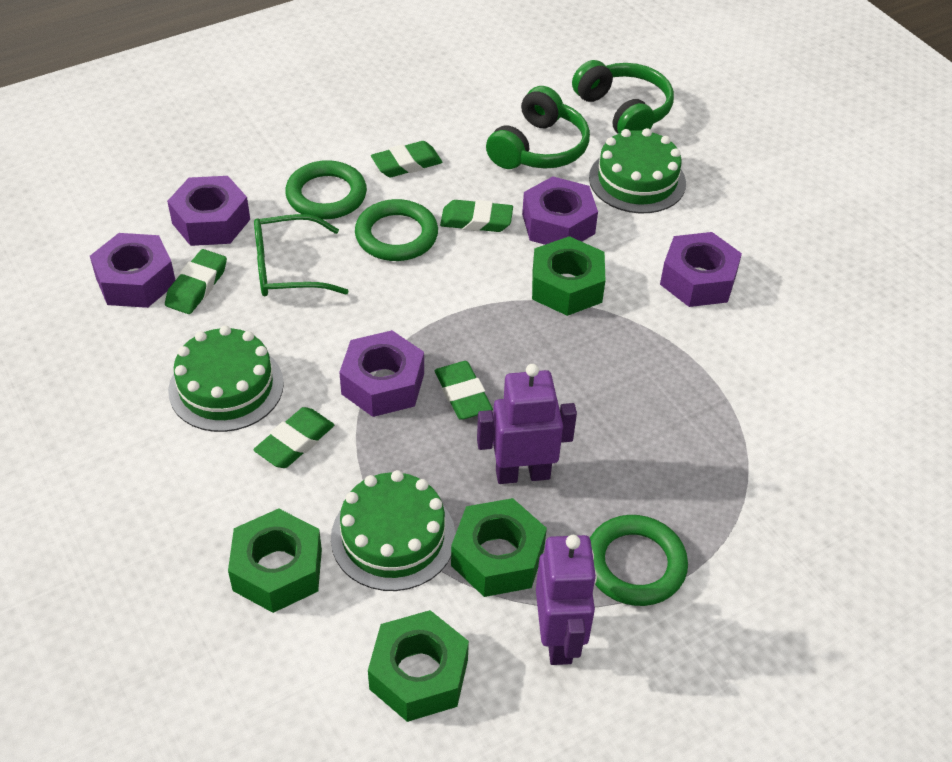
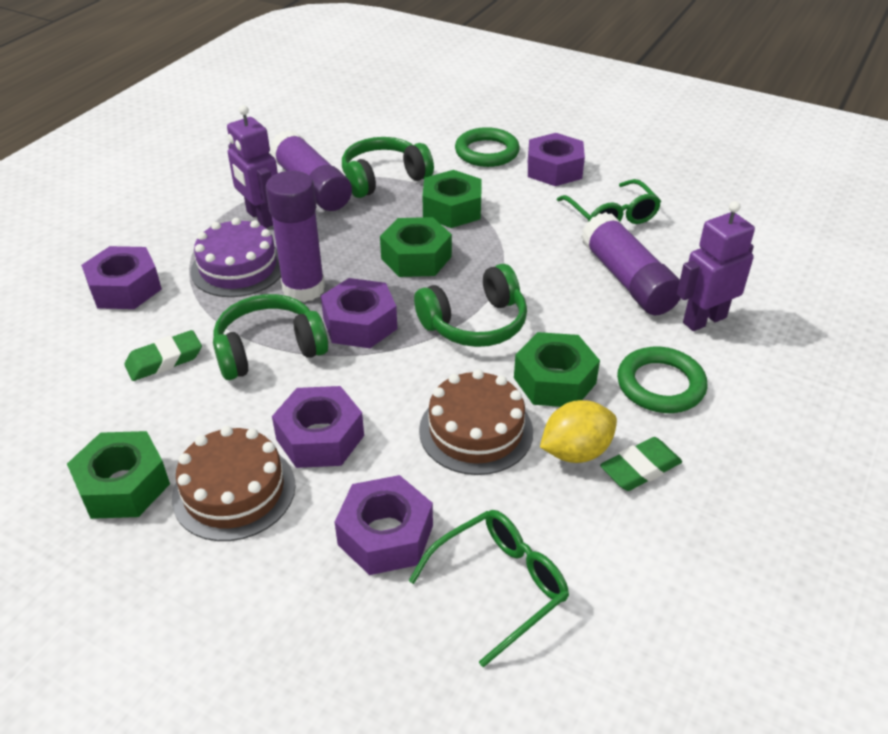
brown cake: 0 -> 2
green cake: 3 -> 0
green eraser: 5 -> 2
green glasses: 1 -> 2
green headphones: 2 -> 3
green ring: 3 -> 2
purple cake: 0 -> 1
purple glue stick: 0 -> 3
yellow lemon: 0 -> 1

